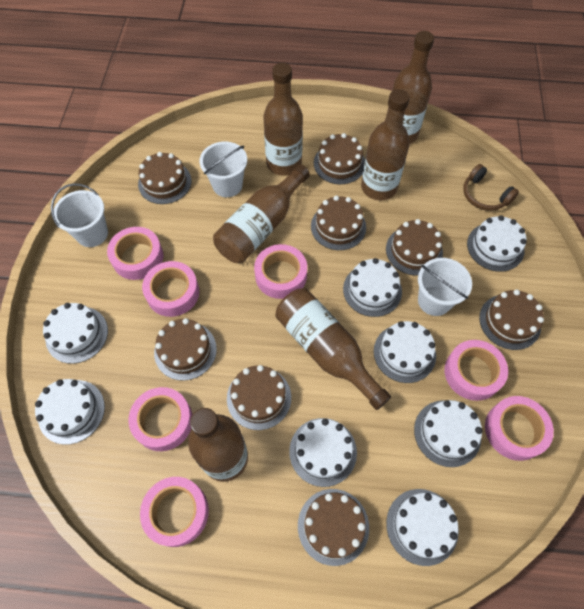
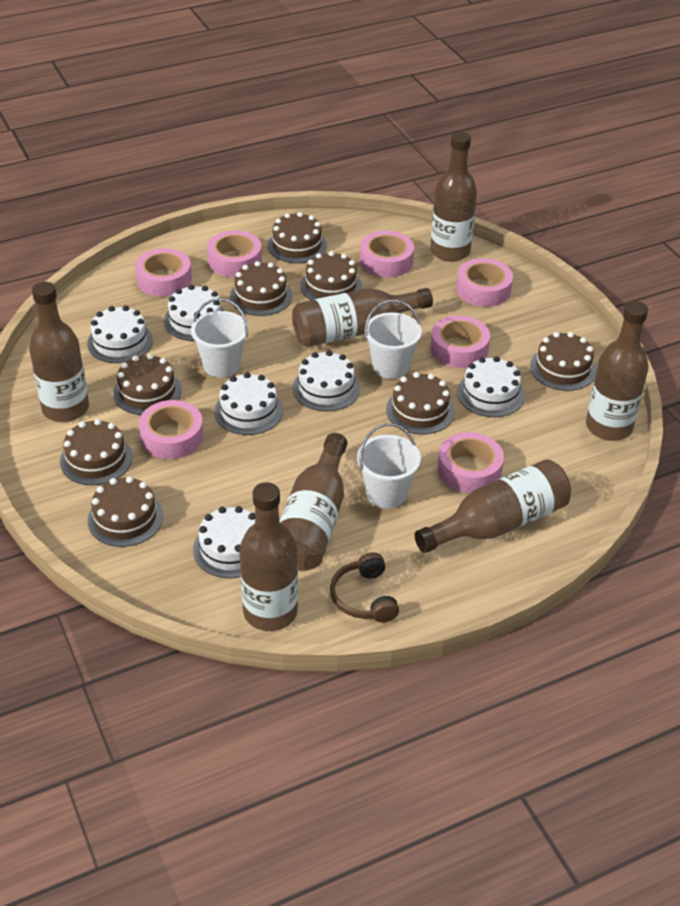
brown bottle: 6 -> 7
white cake: 8 -> 6

